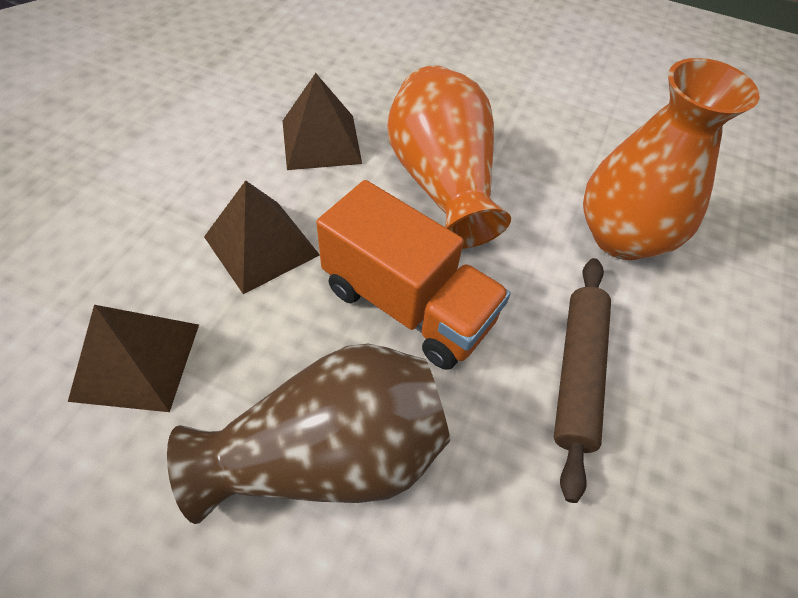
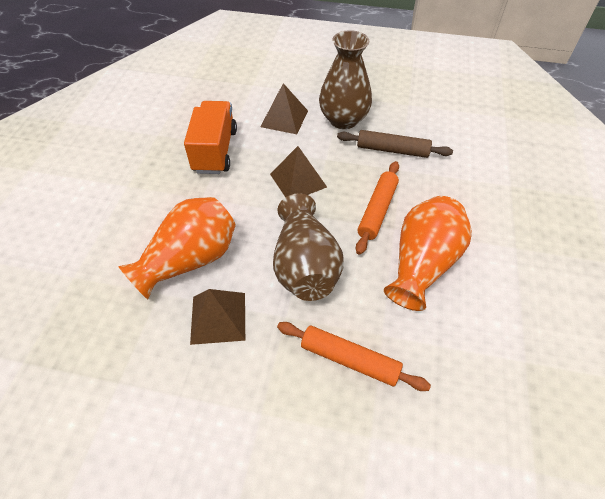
brown vase: 1 -> 2
orange rolling pin: 0 -> 2

